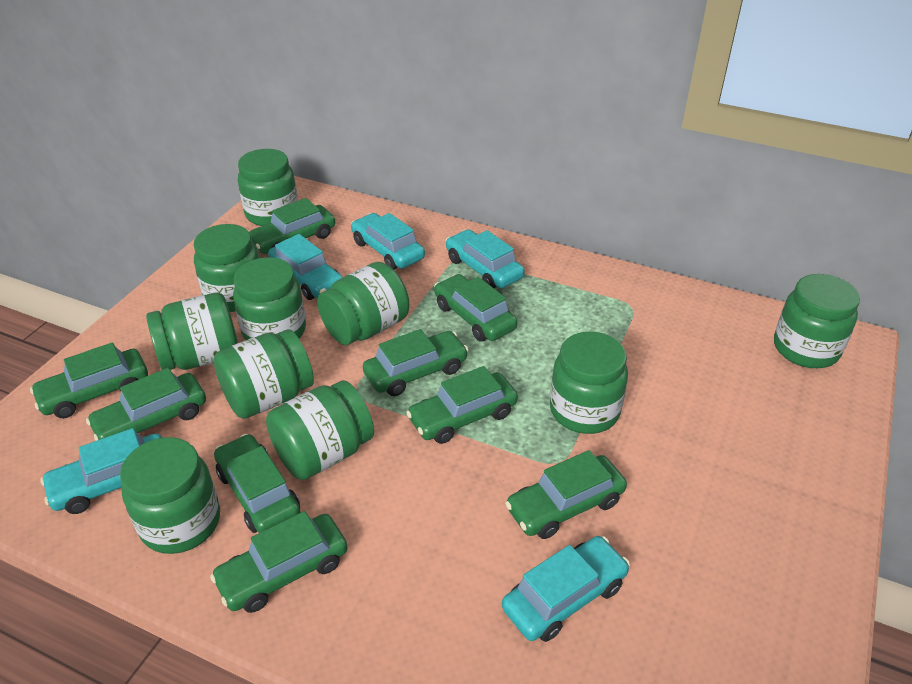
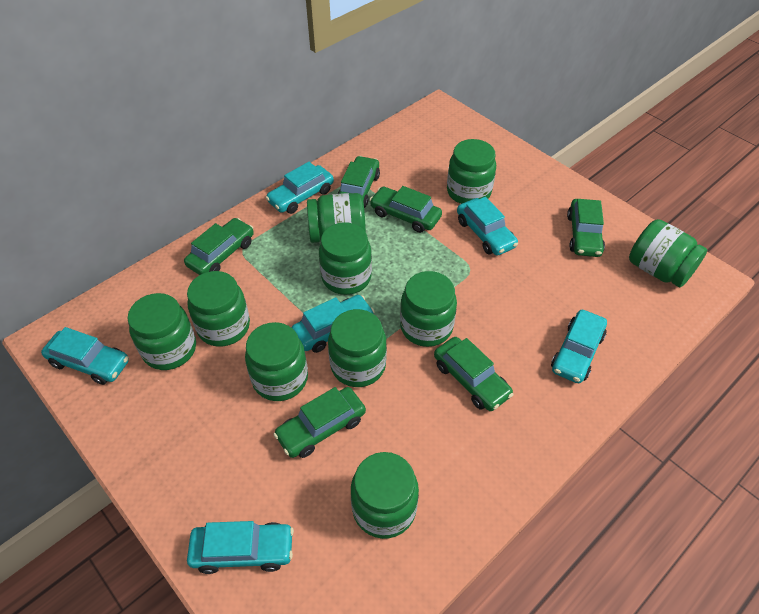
green car: 9 -> 6
turquoise car: 5 -> 6

